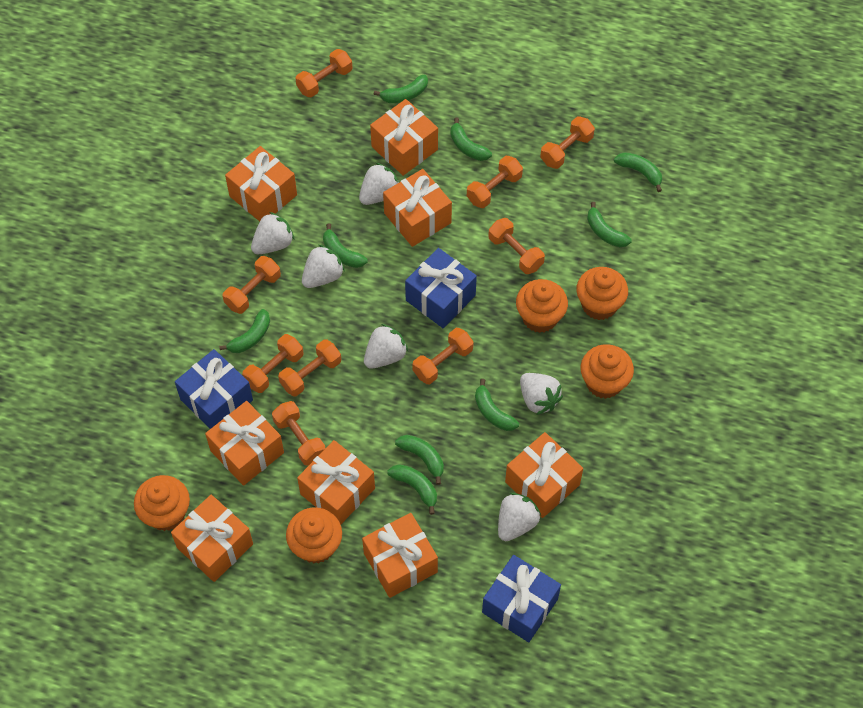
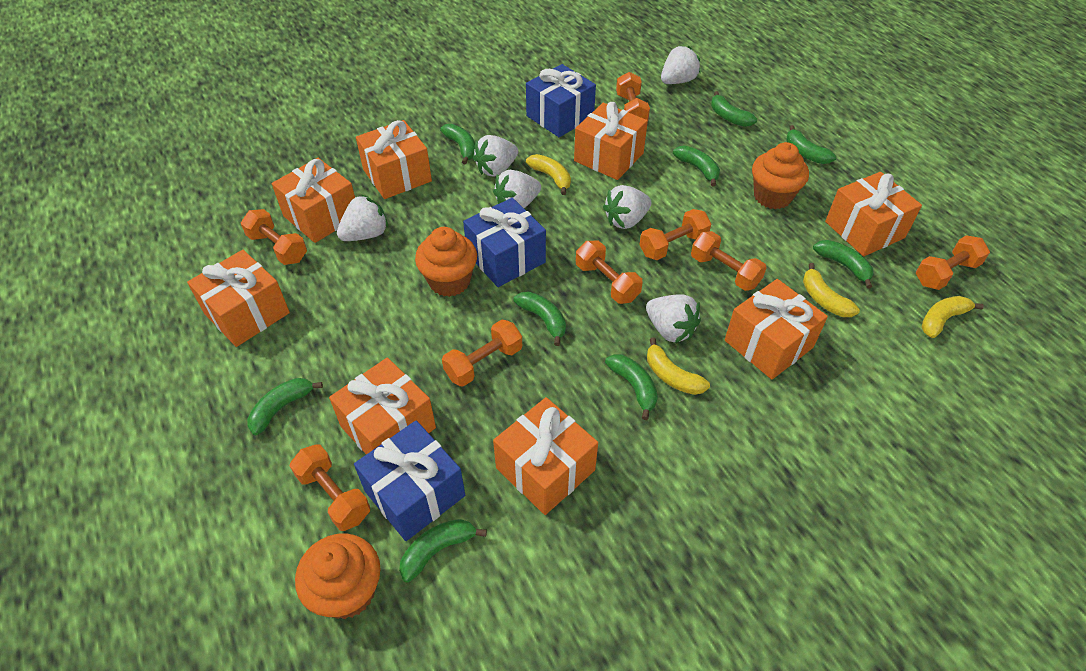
orange cupcake: 5 -> 3
orange dumbbell: 9 -> 8
yellow banana: 0 -> 4

